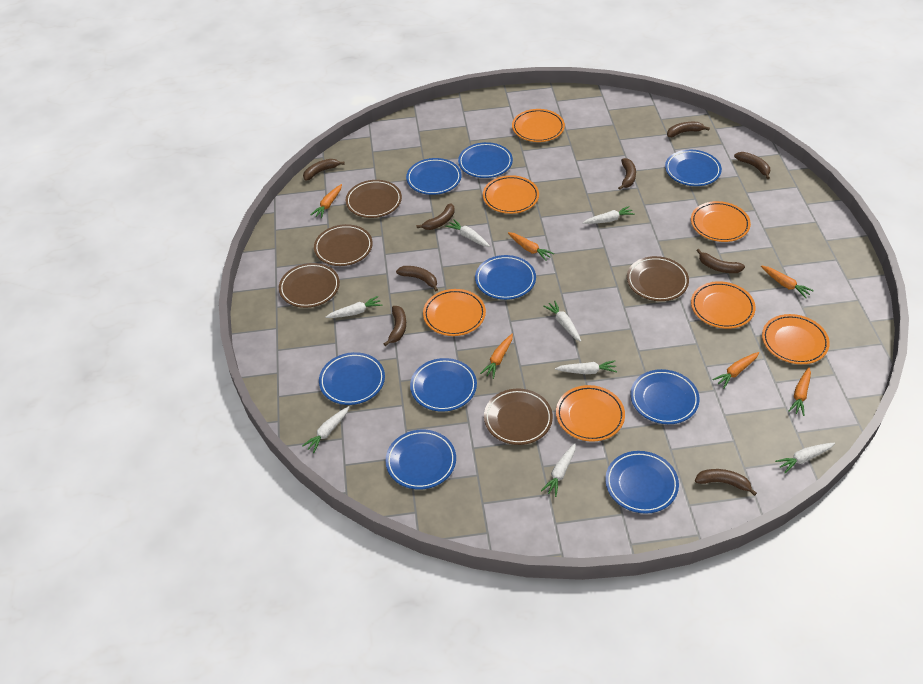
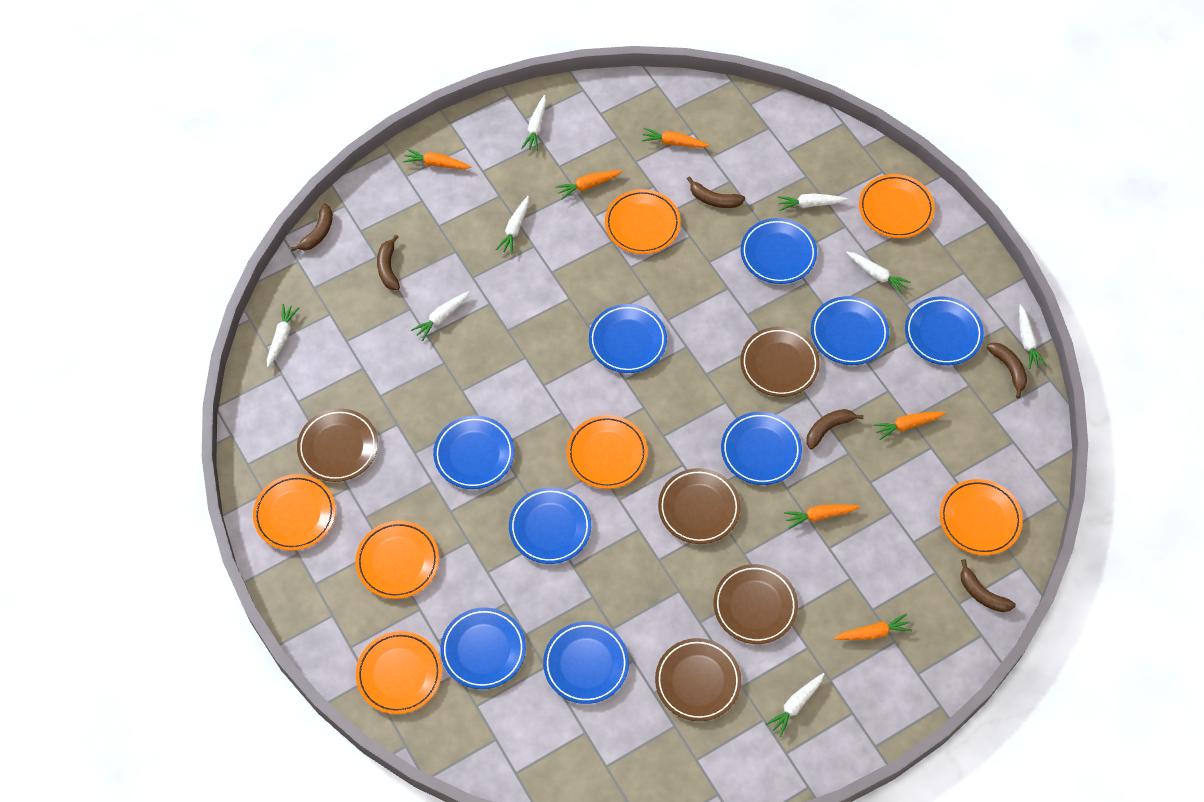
brown banana: 9 -> 6

